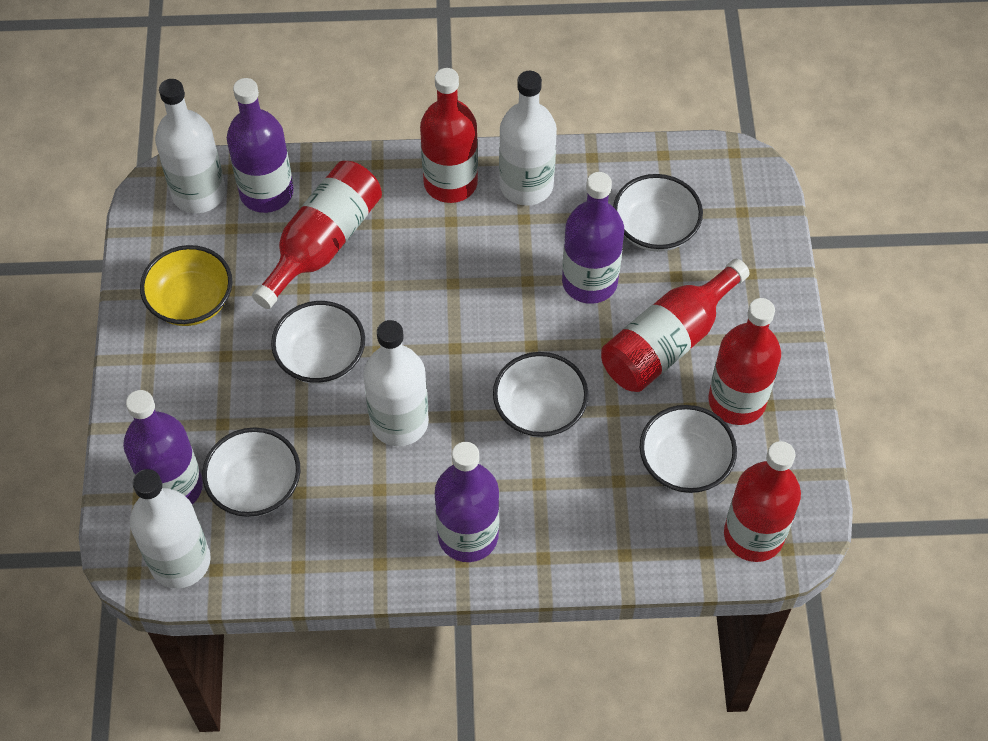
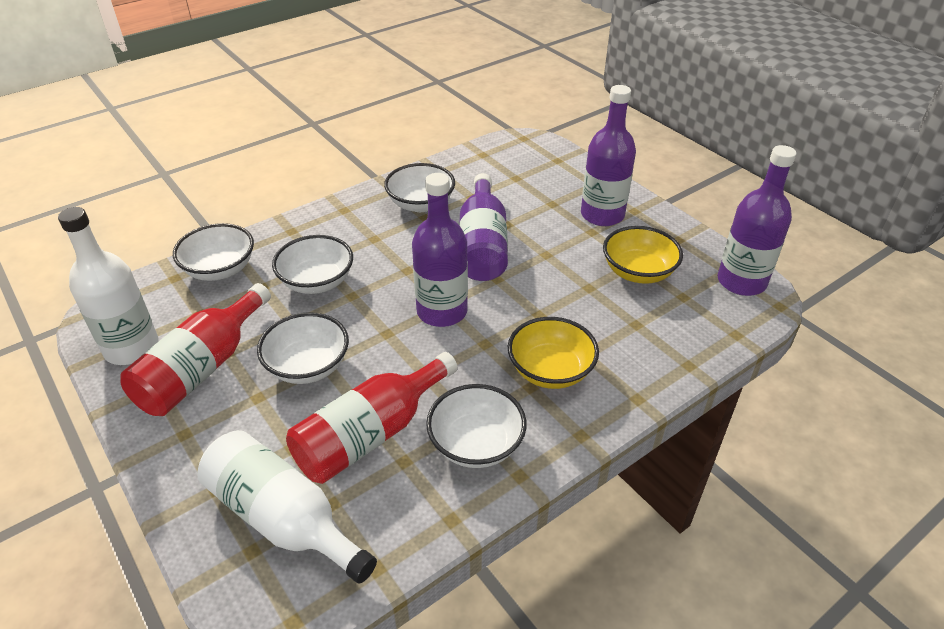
red bottle: 5 -> 2
white bottle: 4 -> 2
yellow bowl: 1 -> 2

